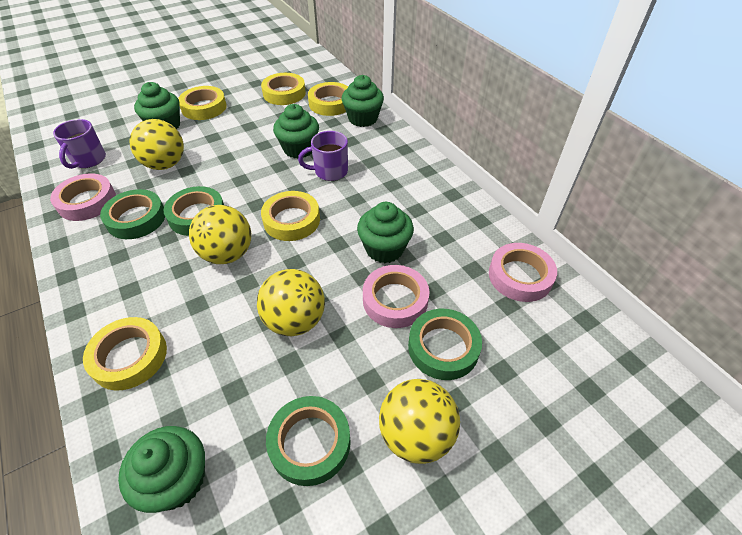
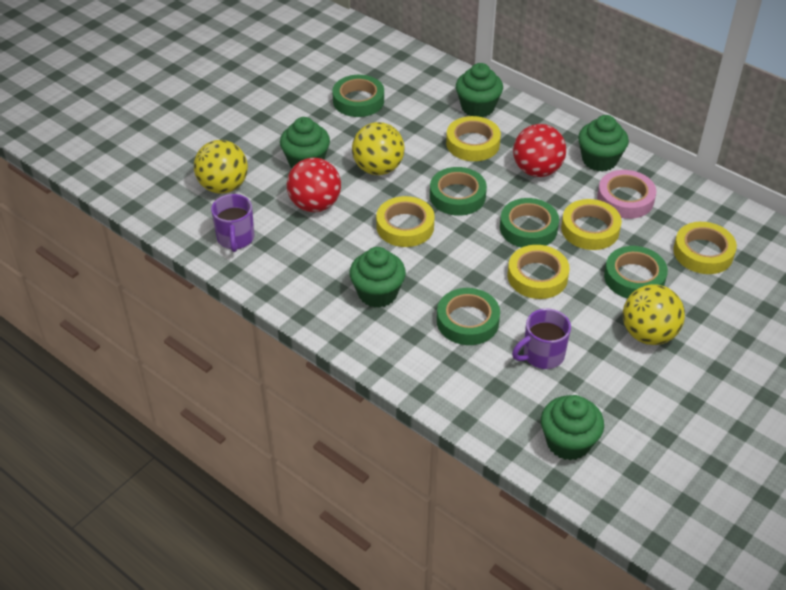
green tape: 4 -> 5
pink tape: 3 -> 1
red ball: 0 -> 2
yellow ball: 4 -> 3

